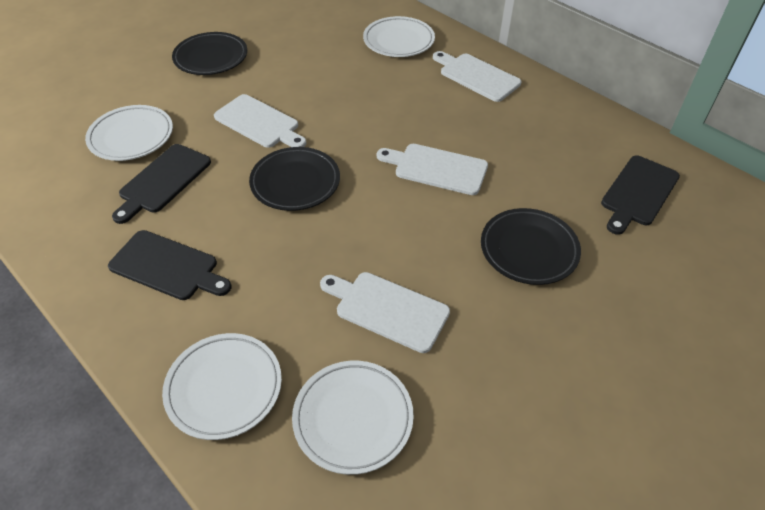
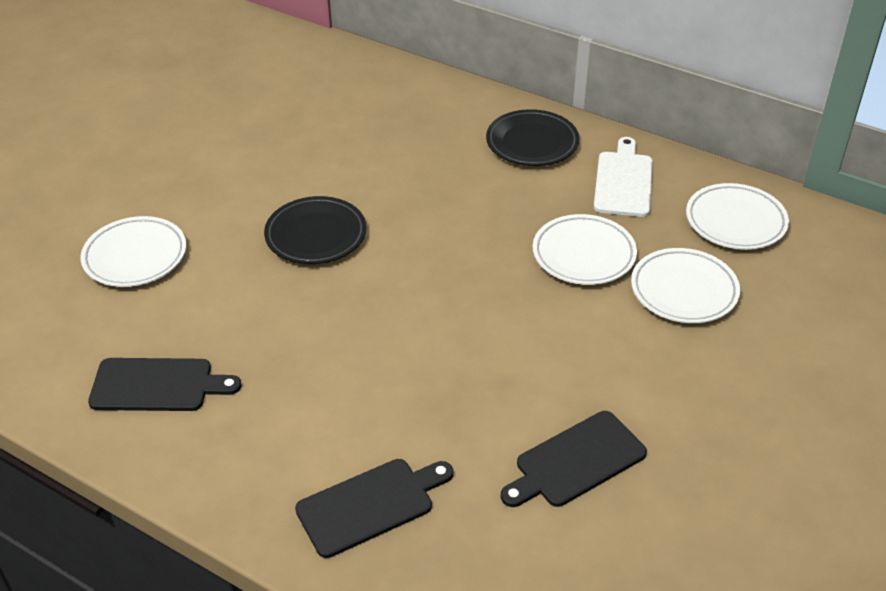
black plate: 3 -> 2
white cutting board: 4 -> 1

